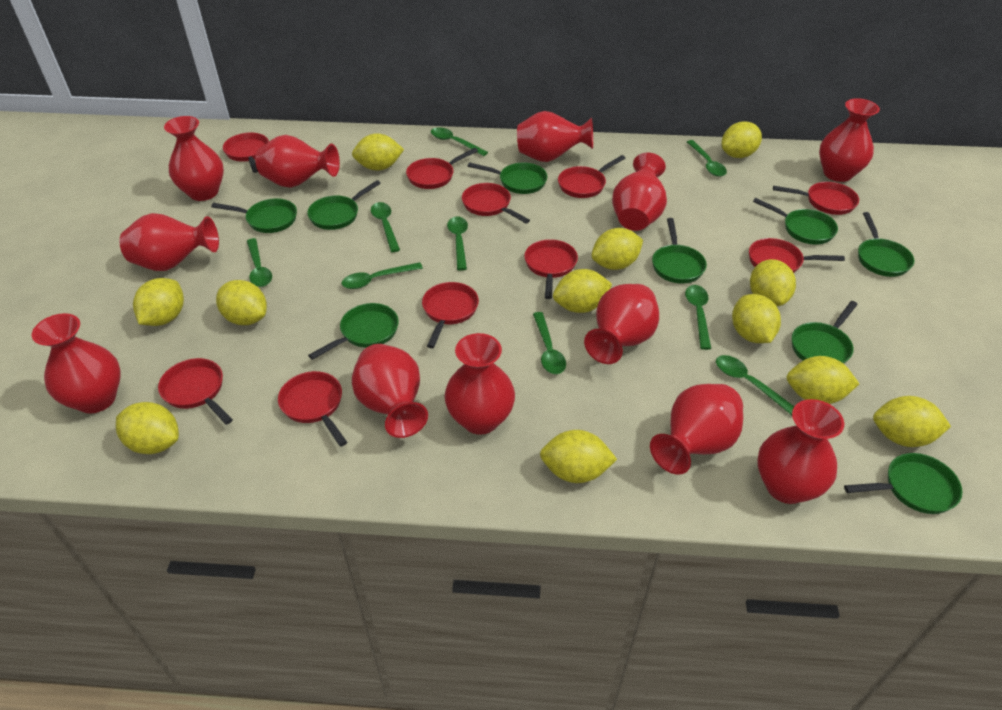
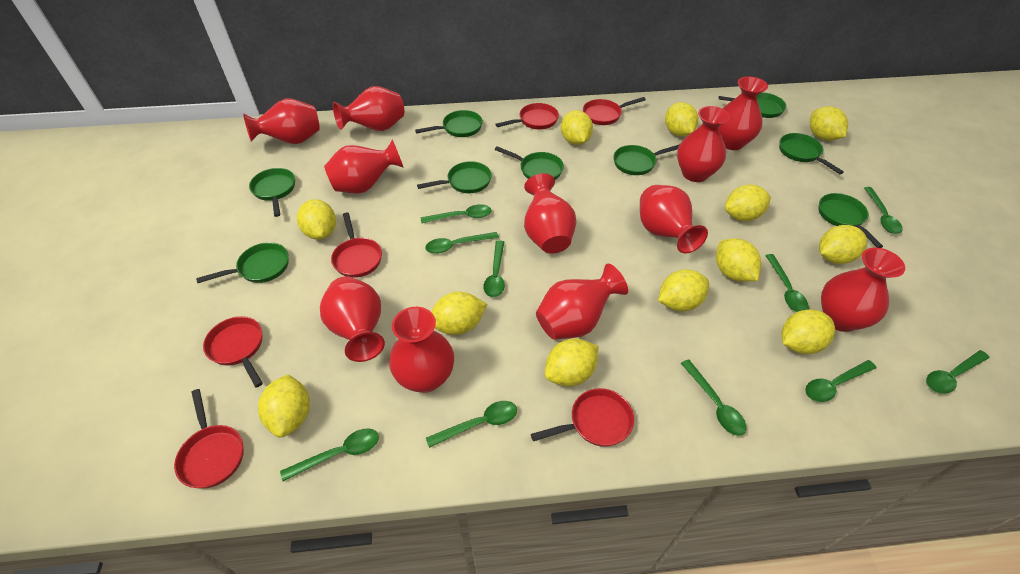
green spoon: 9 -> 10
red pan: 10 -> 6
red vase: 12 -> 11

